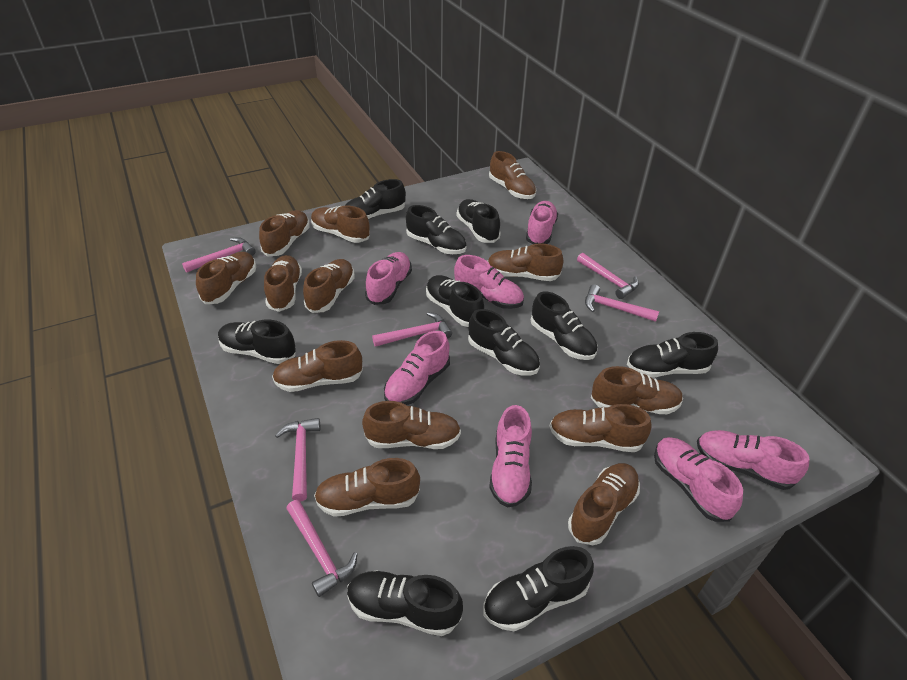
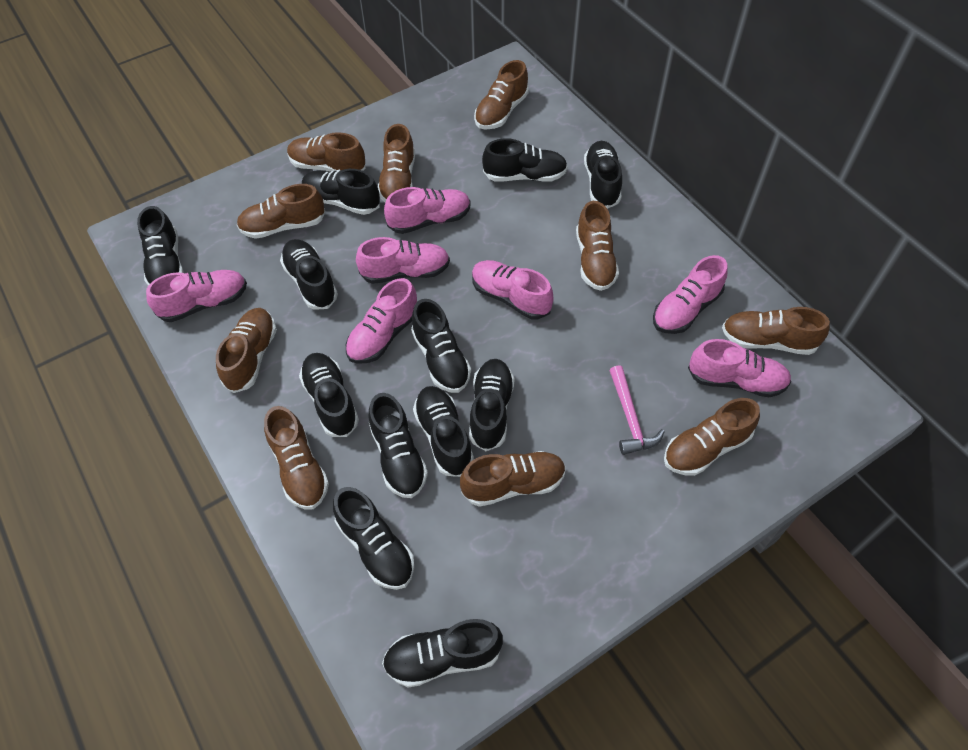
black shoe: 10 -> 12
brown shoe: 13 -> 10
pink hammer: 6 -> 1

